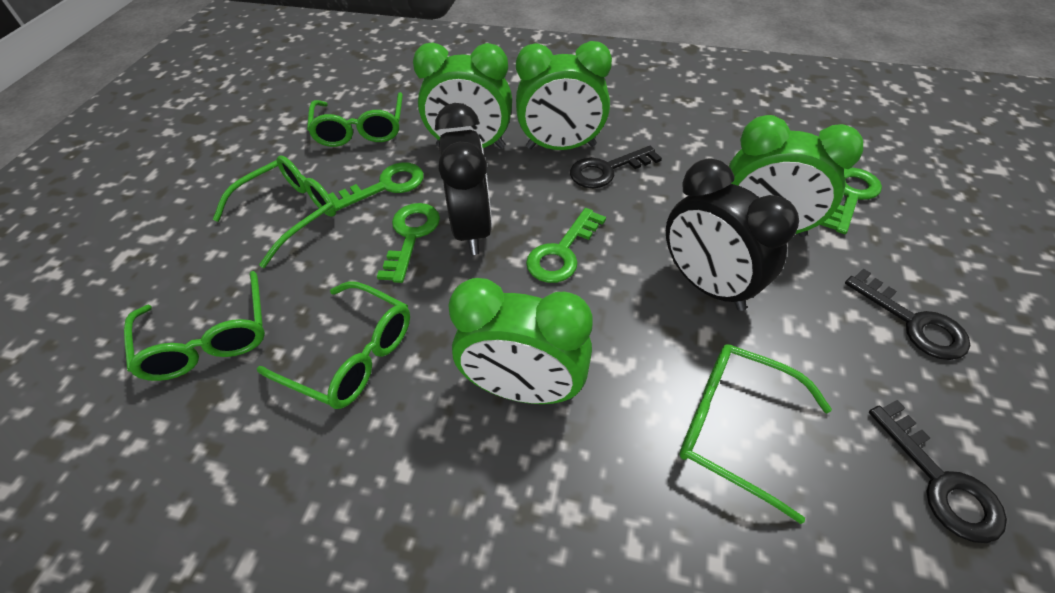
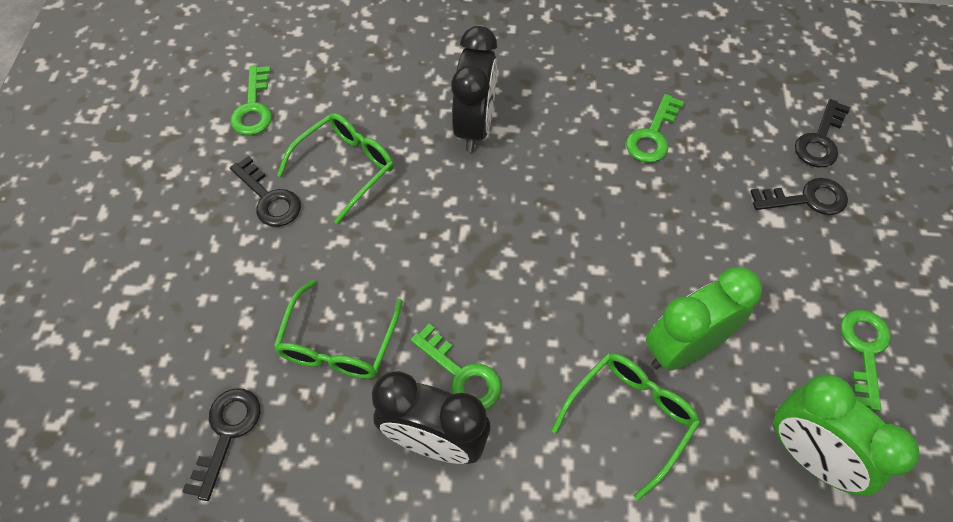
black key: 3 -> 4
green clock: 4 -> 2
green glasses: 5 -> 3

